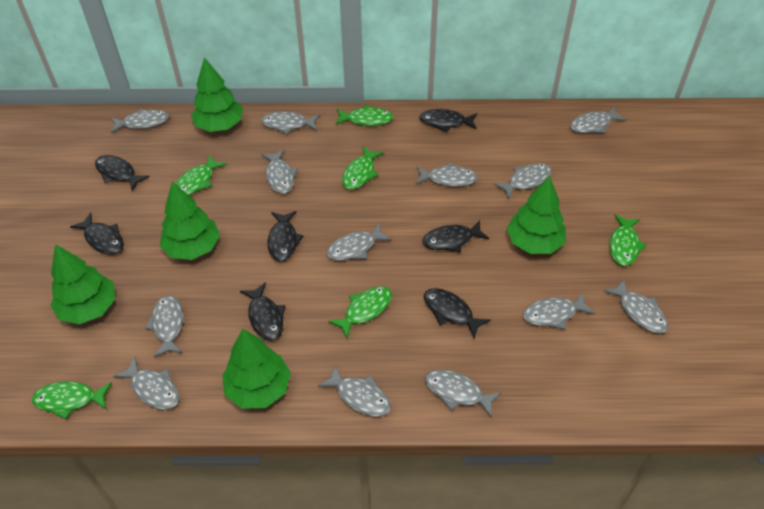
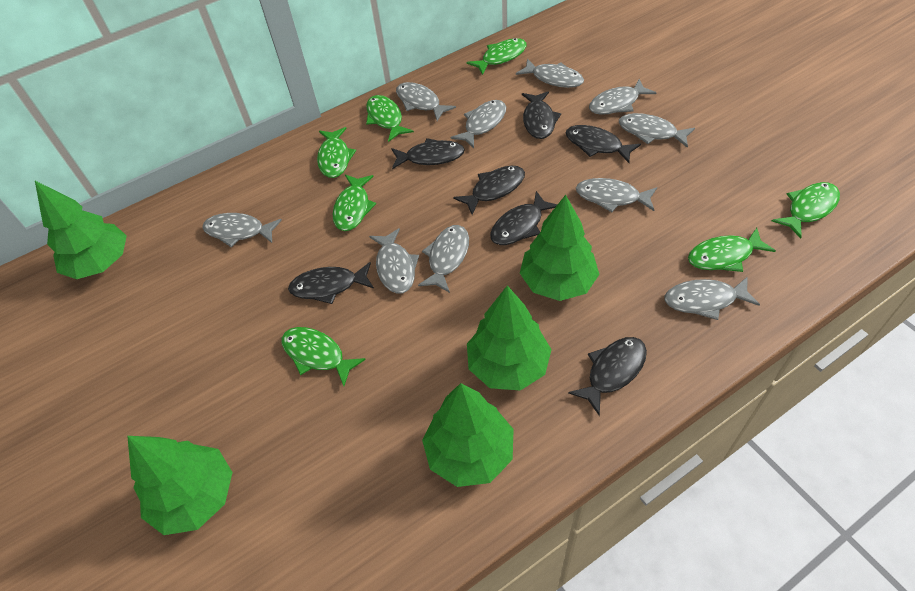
green fish: 6 -> 7
grey fish: 13 -> 10

